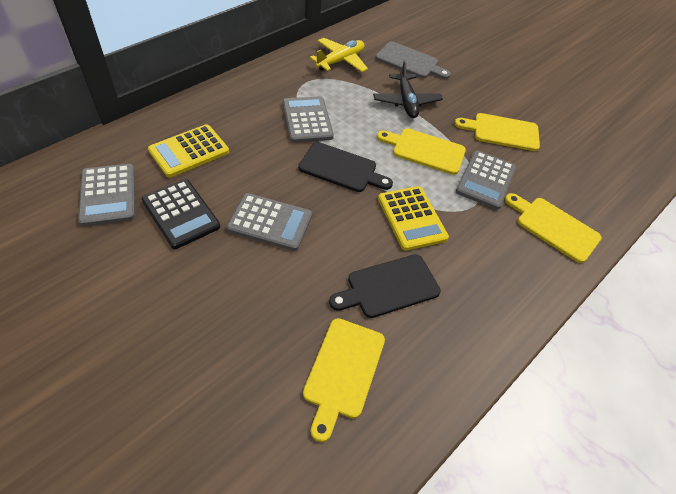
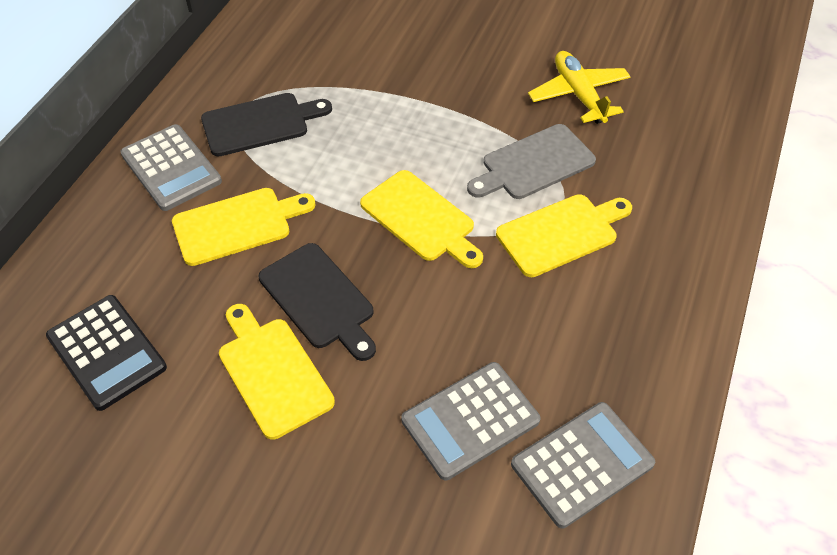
black plane: 1 -> 0
grey calculator: 4 -> 3
yellow calculator: 2 -> 0

